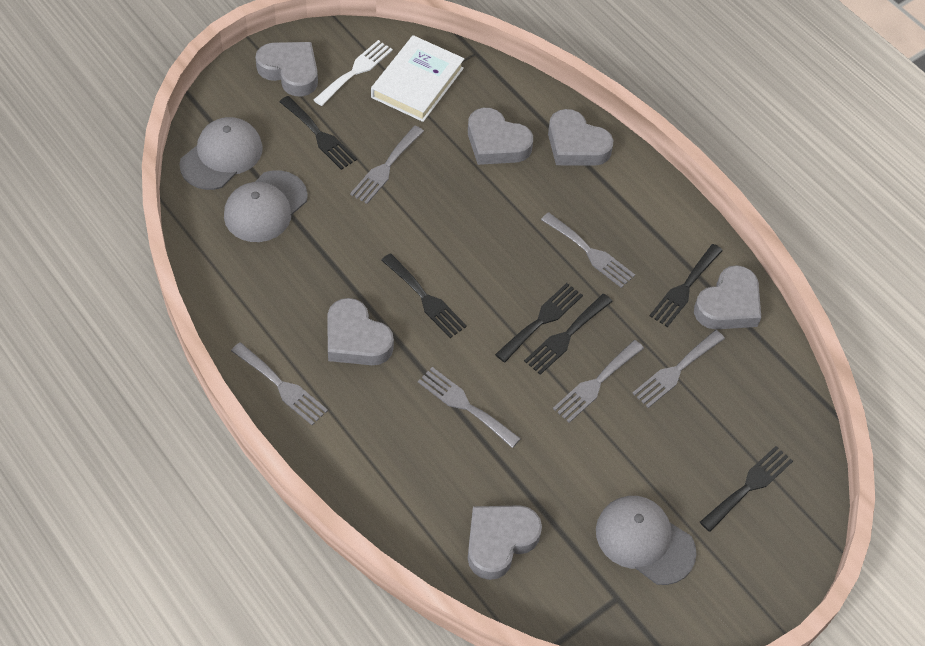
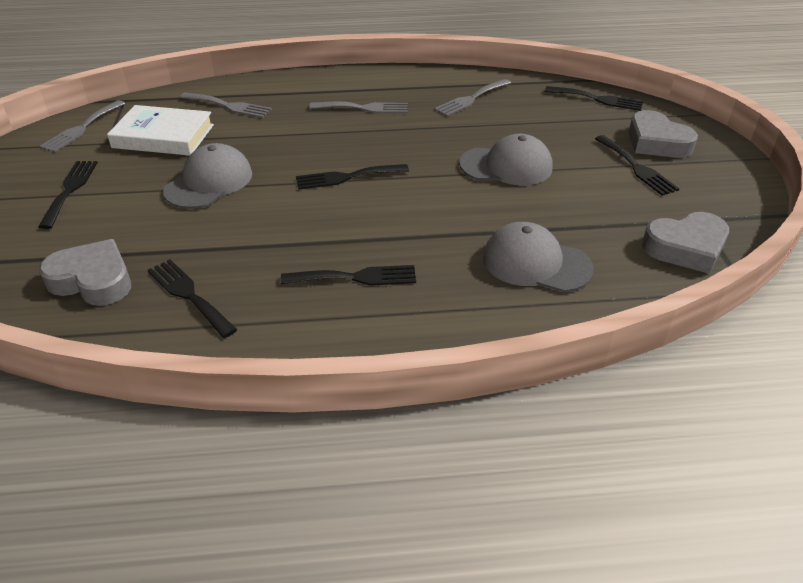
grey fork: 6 -> 4
grey heart: 6 -> 3
white fork: 1 -> 0

